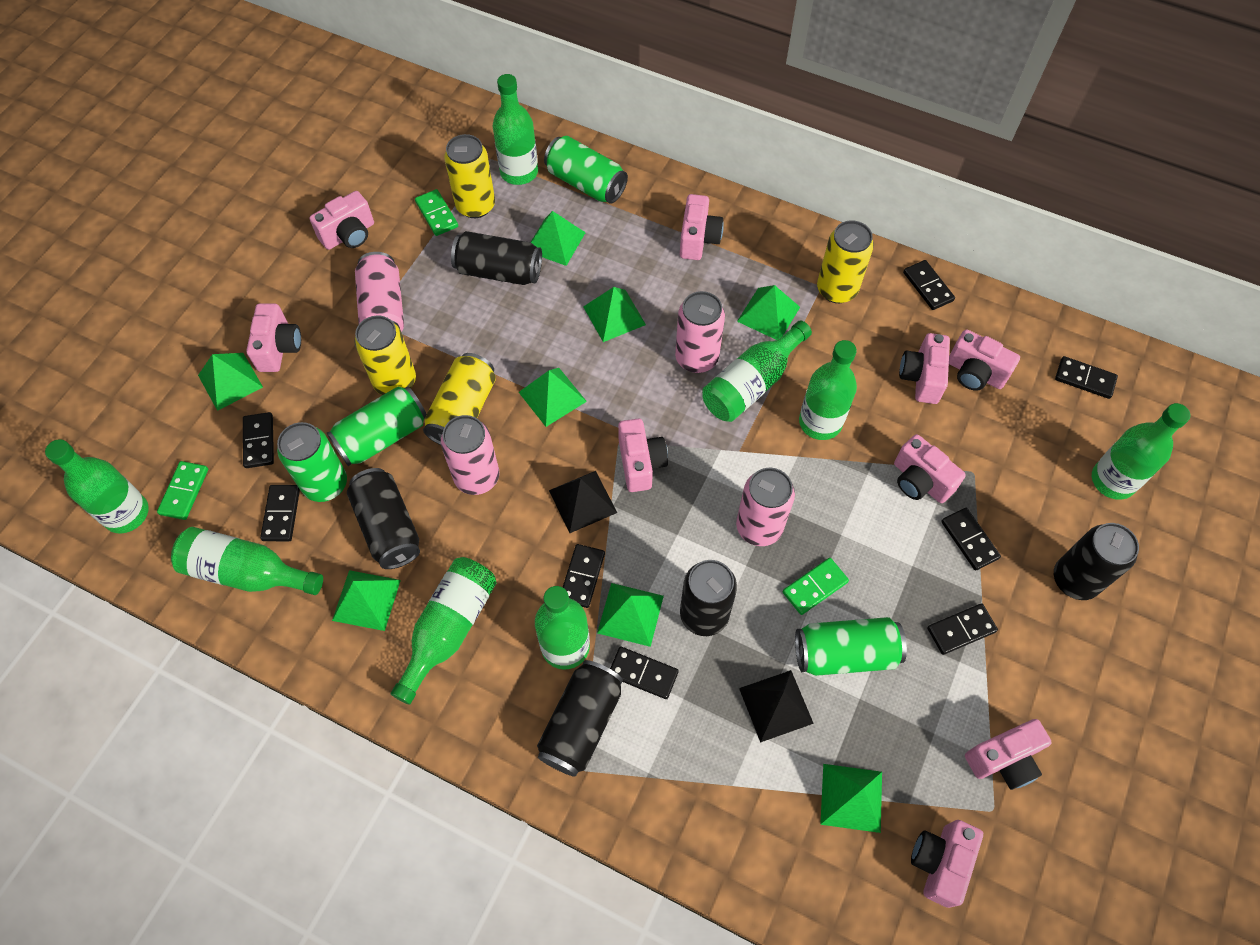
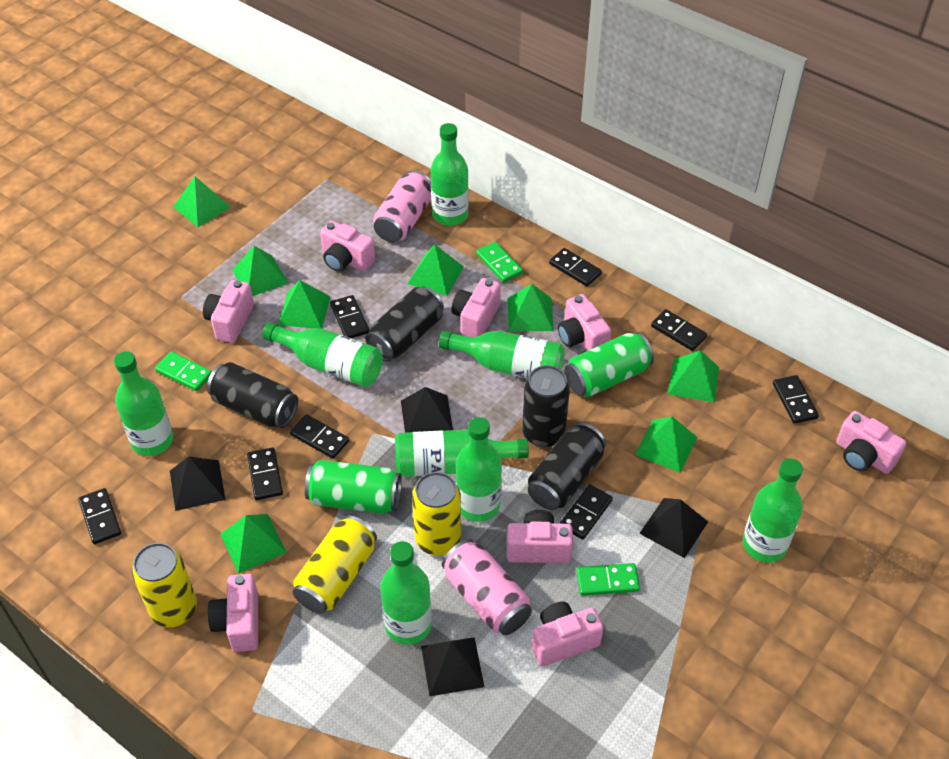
black can: 5 -> 4
black pyramid: 2 -> 4
green can: 4 -> 2
pink camera: 9 -> 8
pink can: 4 -> 2
yellow can: 4 -> 3

